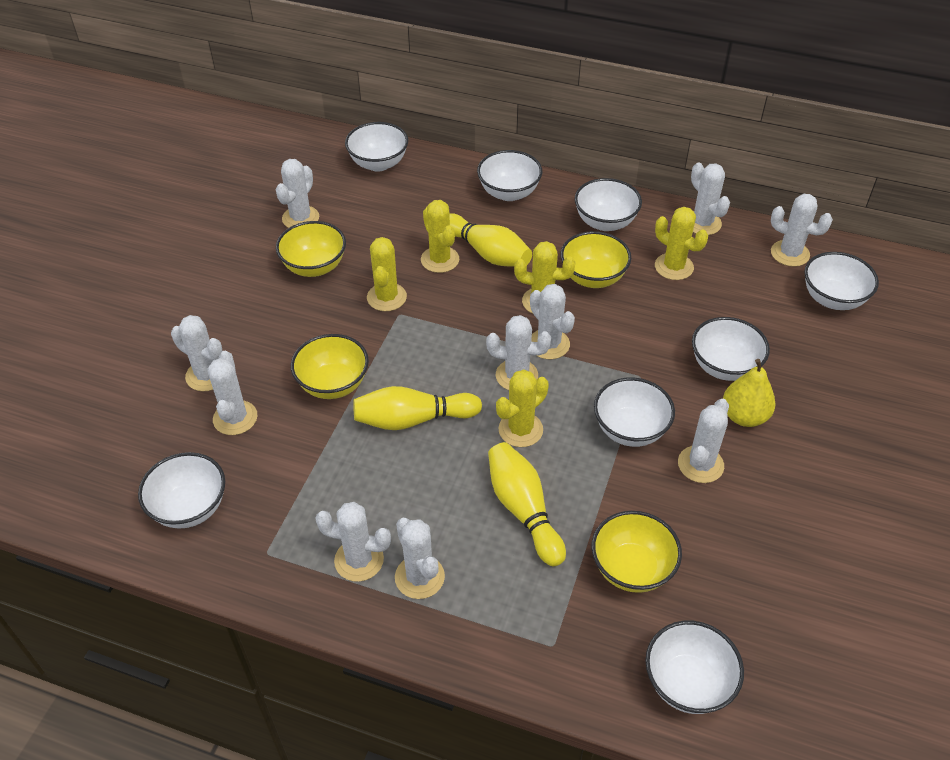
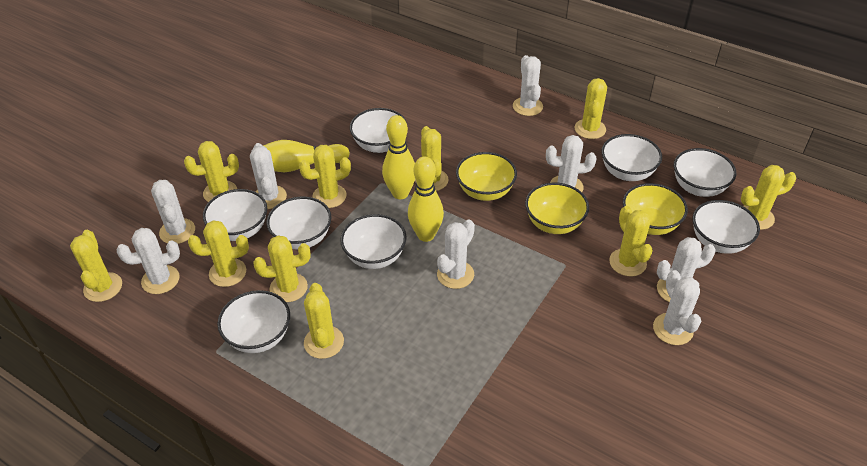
white cactus: 10 -> 8
yellow bowl: 4 -> 3
yellow cactus: 5 -> 10
yellow pear: 1 -> 0

